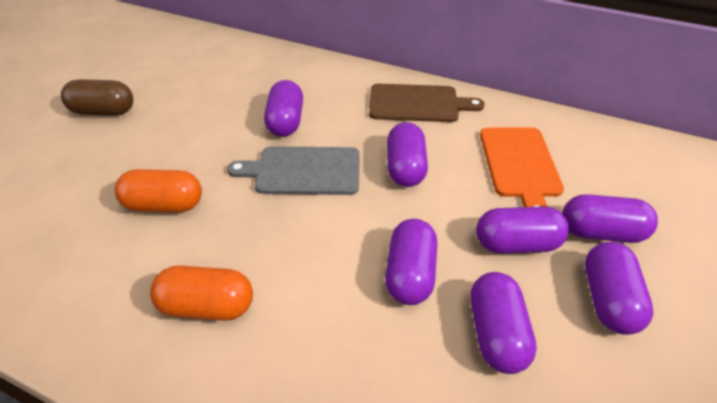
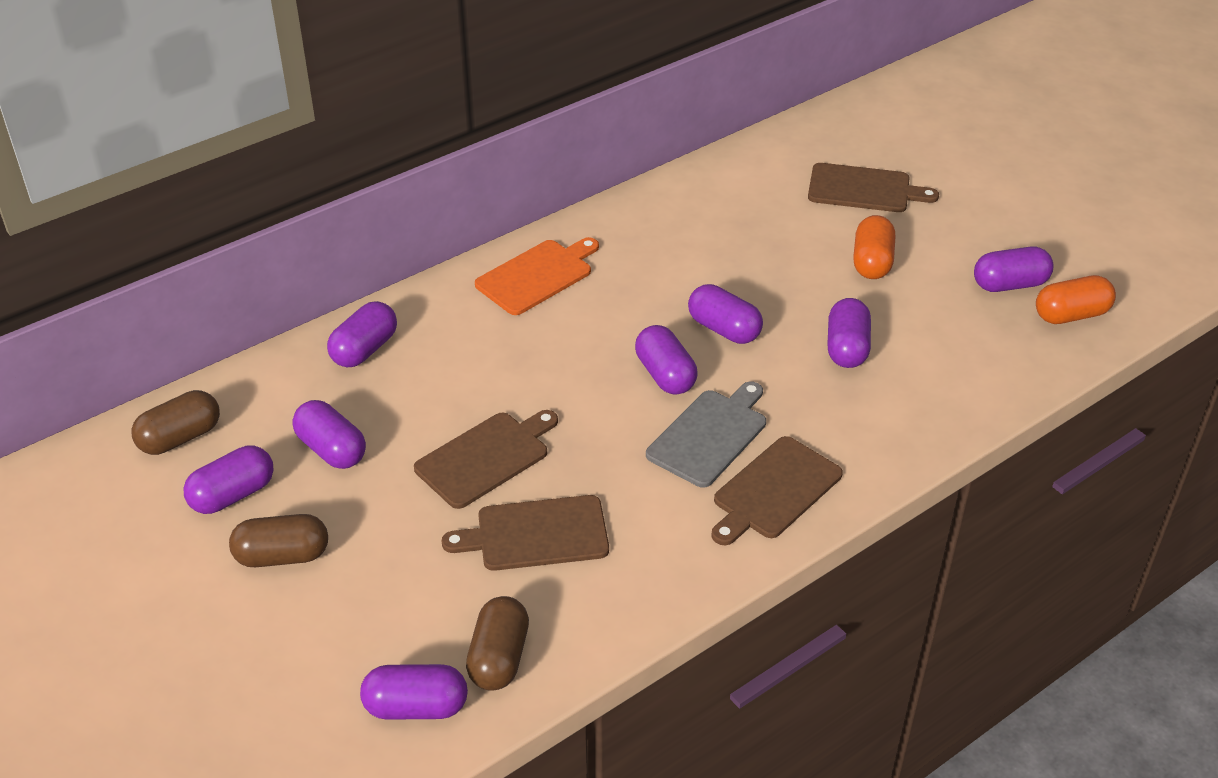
brown capsule: 1 -> 3
brown cutting board: 1 -> 4
purple capsule: 7 -> 8

